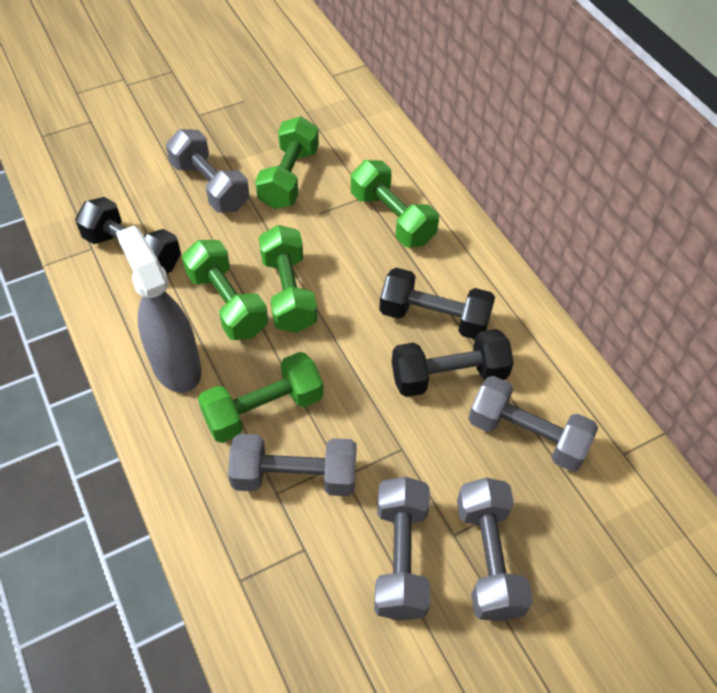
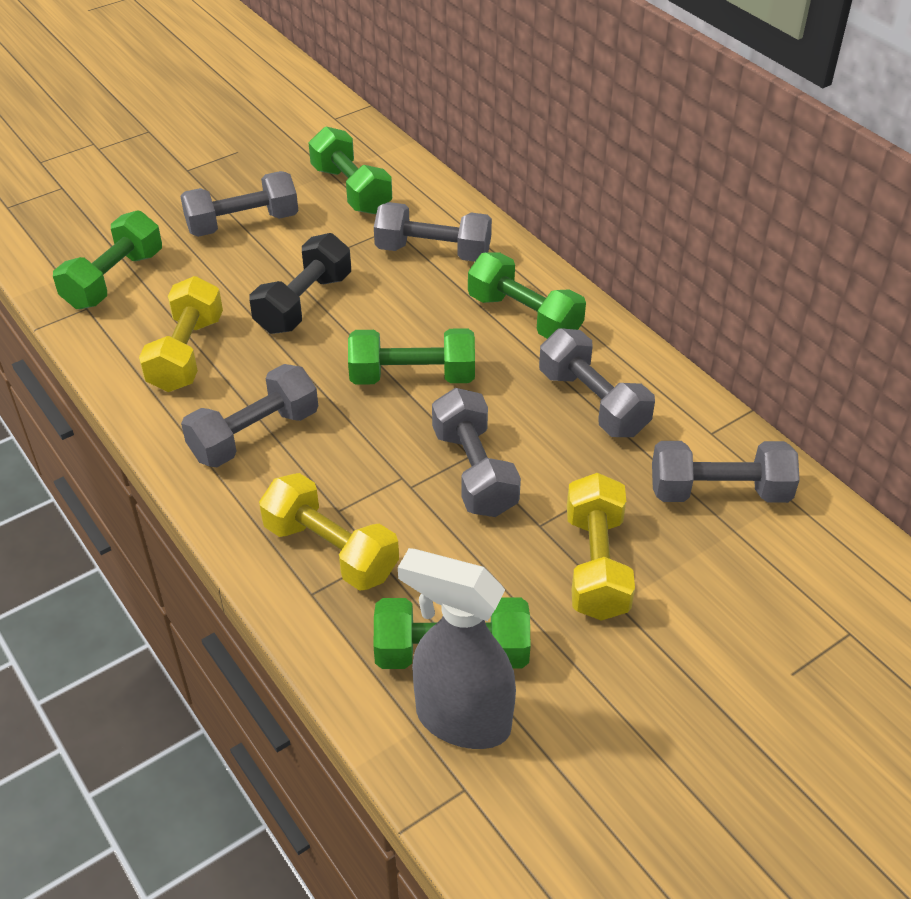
black dumbbell: 3 -> 1
grey dumbbell: 5 -> 6
yellow dumbbell: 0 -> 3

